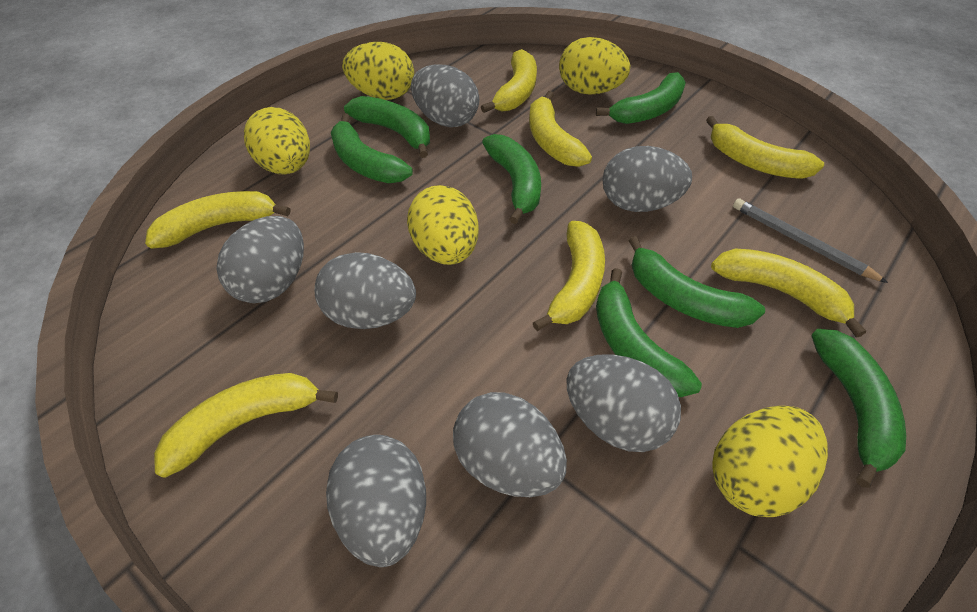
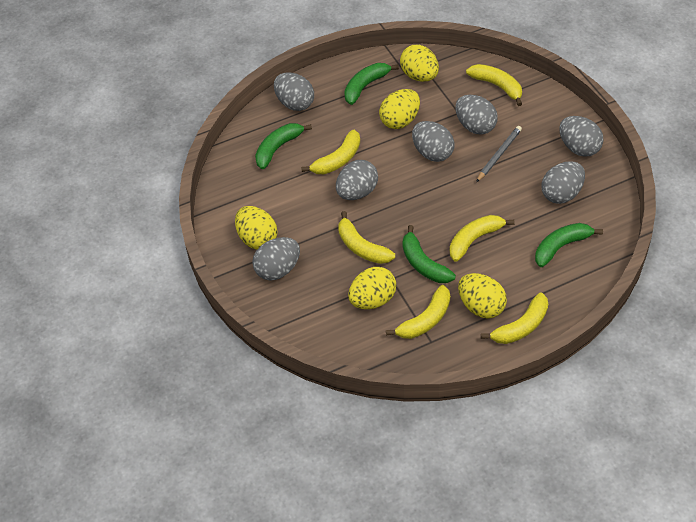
green banana: 7 -> 4
yellow banana: 7 -> 6

